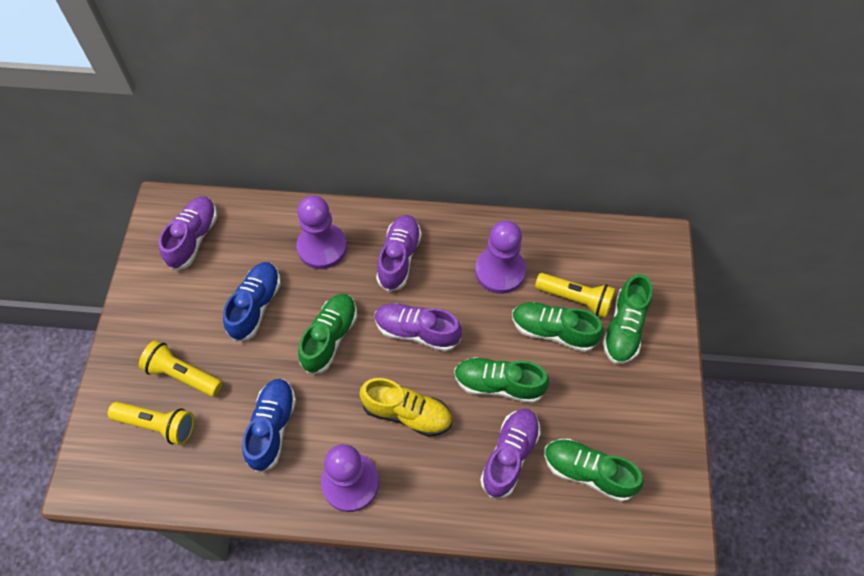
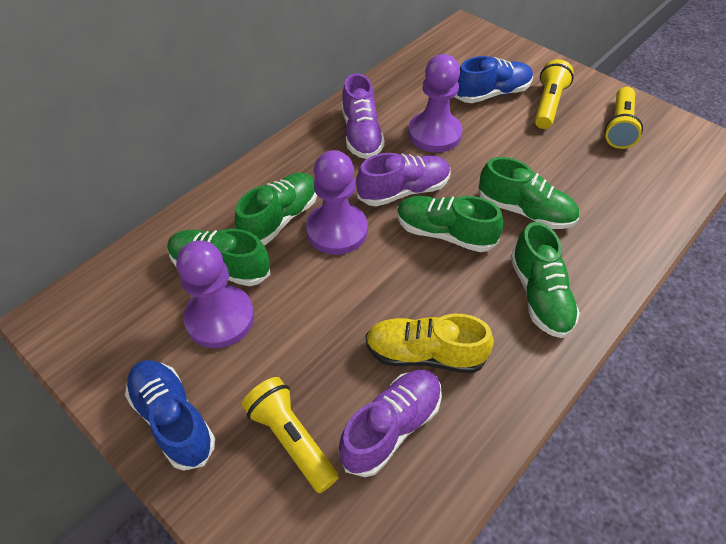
purple shoe: 4 -> 3

